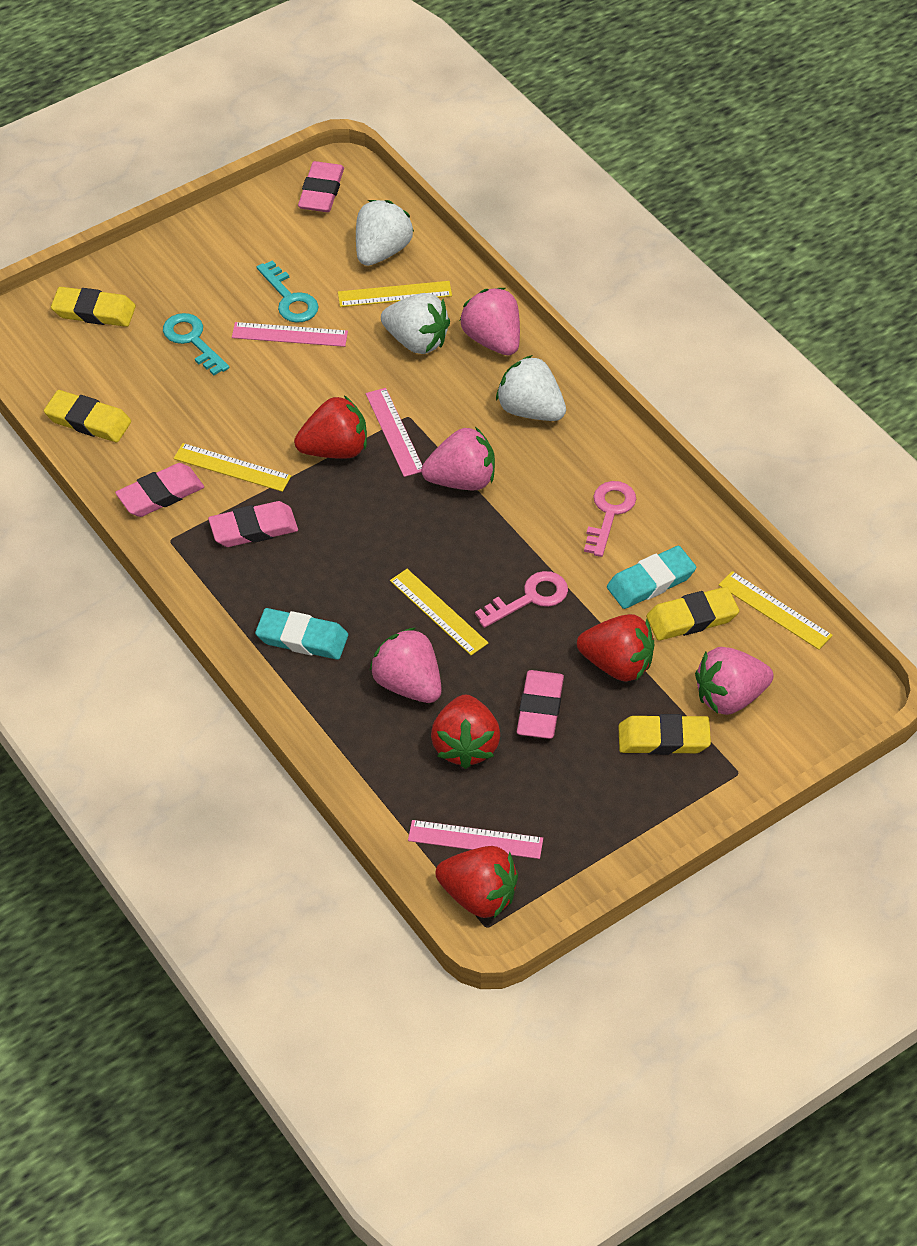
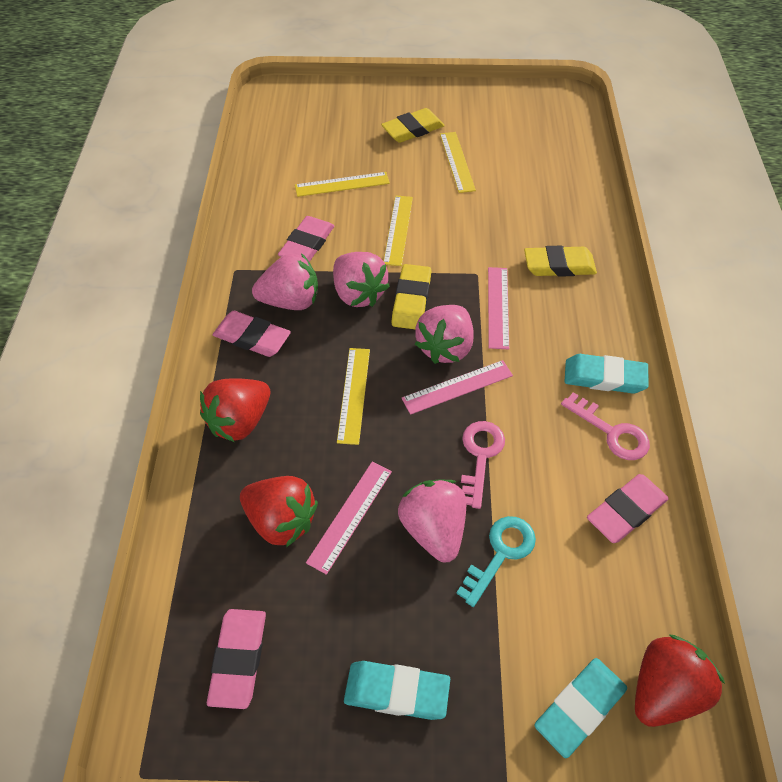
red strawberry: 4 -> 3
turquoise eraser: 2 -> 3
turquoise key: 2 -> 1
white strawberry: 3 -> 0
yellow eraser: 4 -> 3

